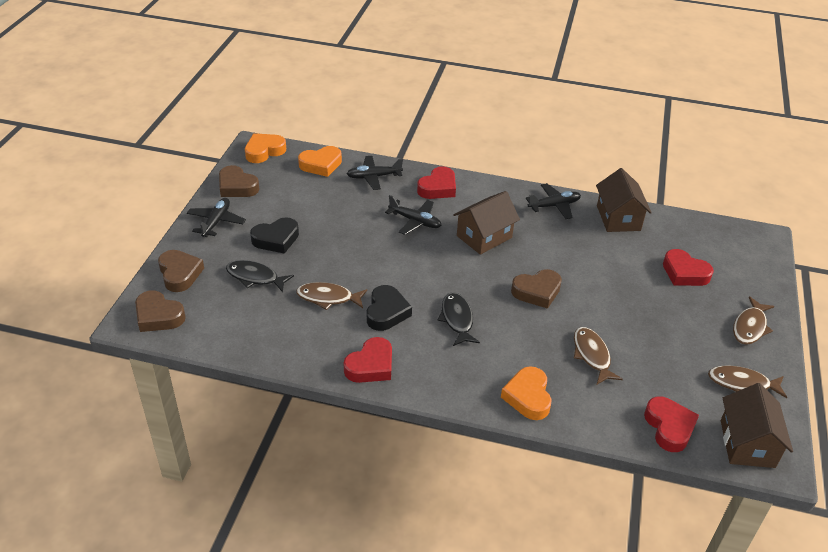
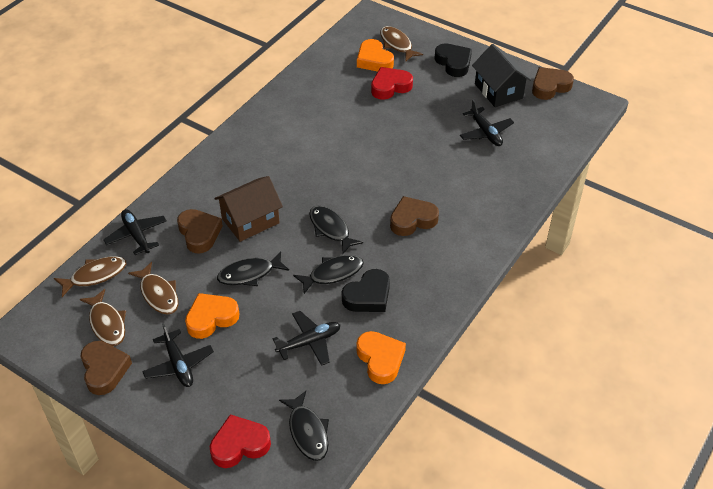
black fish: 2 -> 4
black house: 0 -> 1
brown house: 3 -> 1
red heart: 4 -> 2

